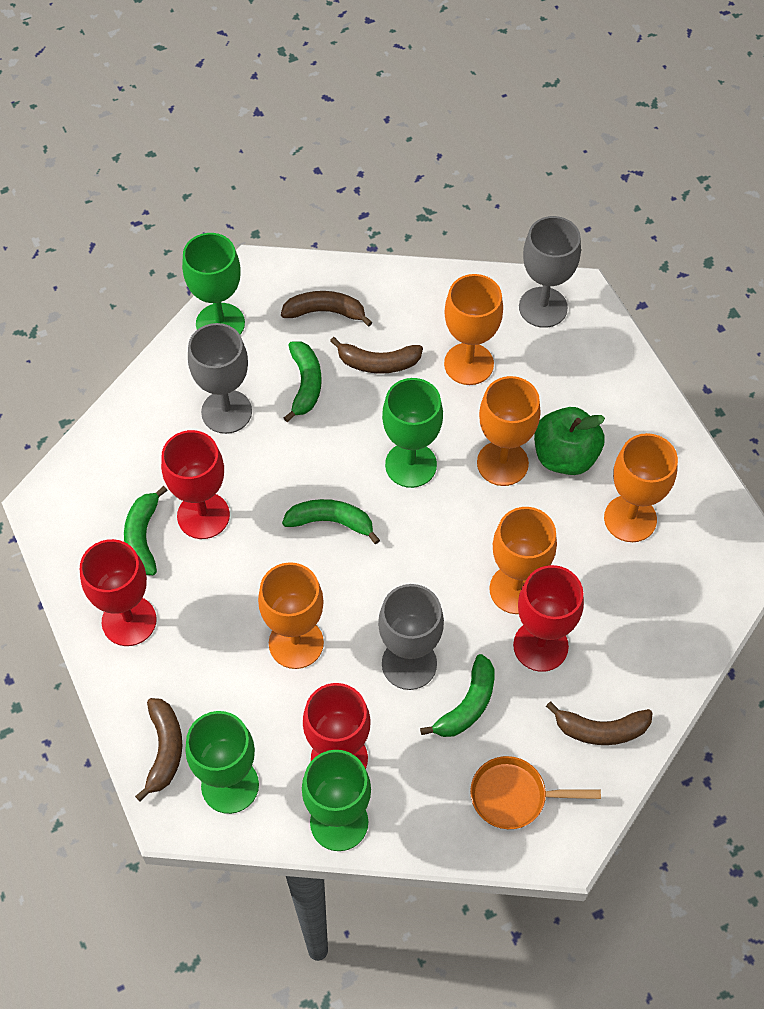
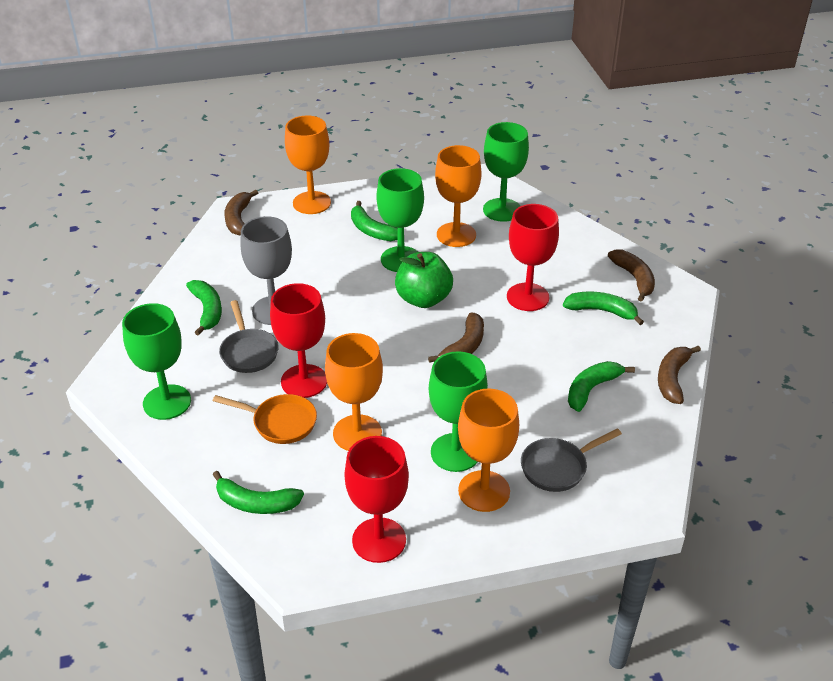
green banana: 4 -> 5
grey goblet: 3 -> 1
grey pan: 0 -> 2
orange goblet: 5 -> 4
red goblet: 4 -> 3

